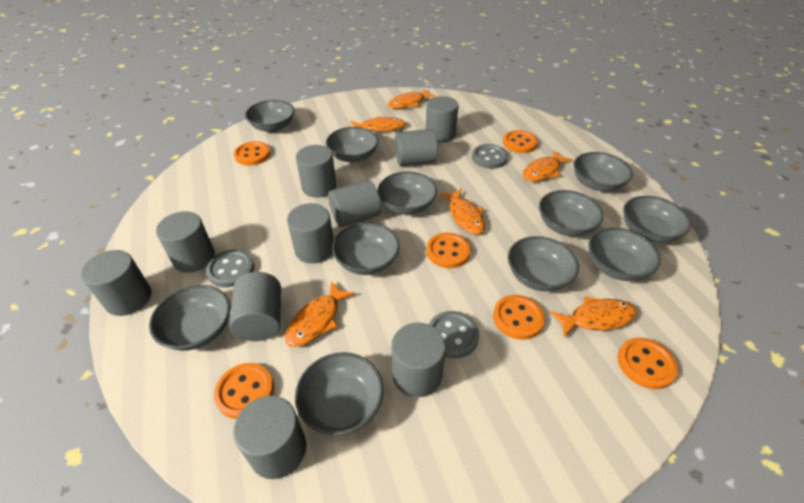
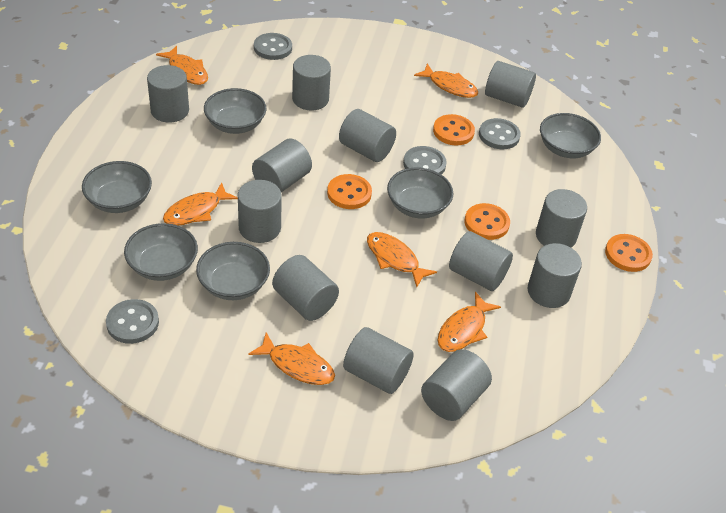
grey bowl: 11 -> 6
grey button: 3 -> 4
grey cylinder: 10 -> 12
orange button: 6 -> 4

